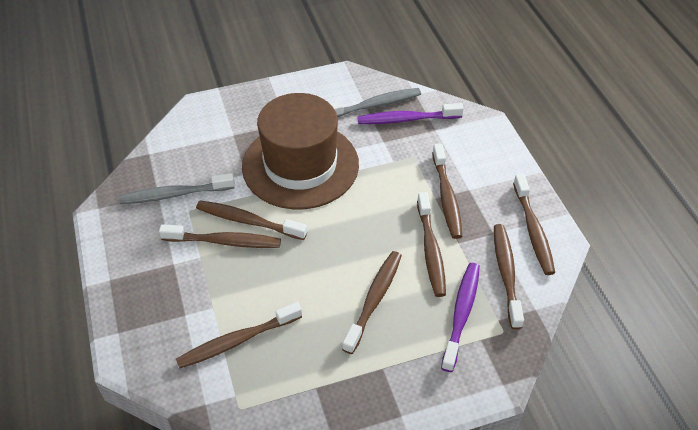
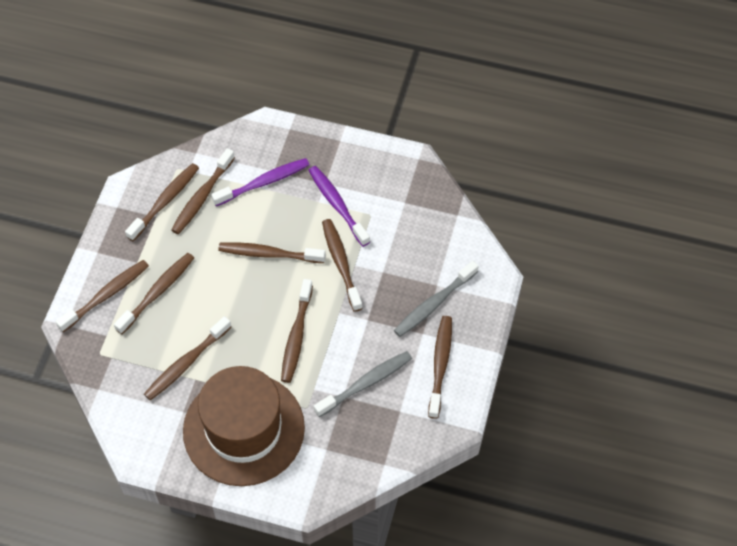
brown toothbrush: 8 -> 9

